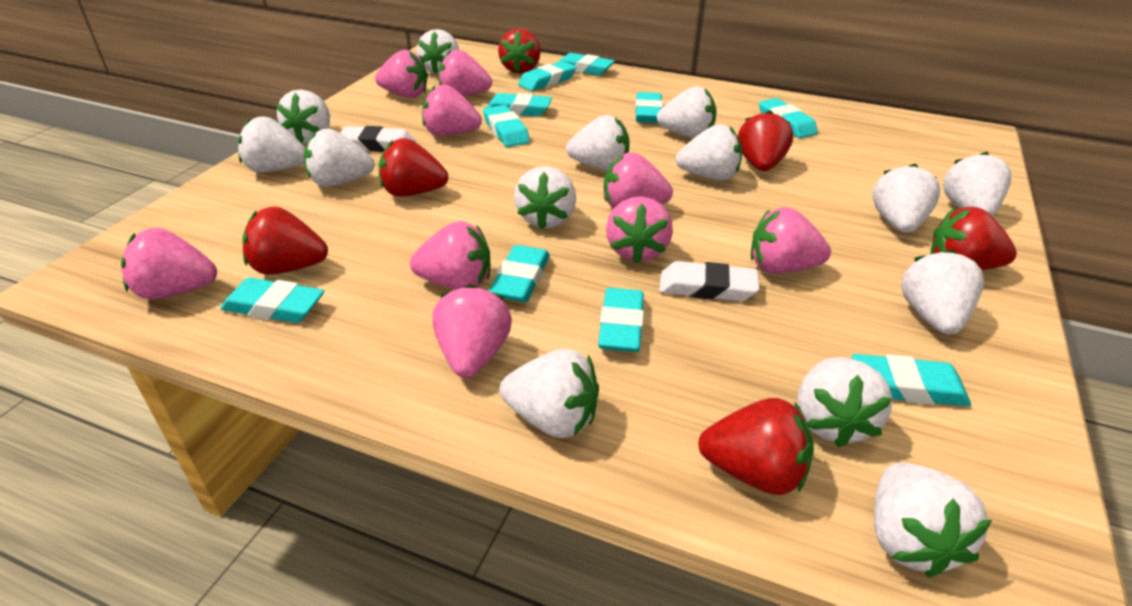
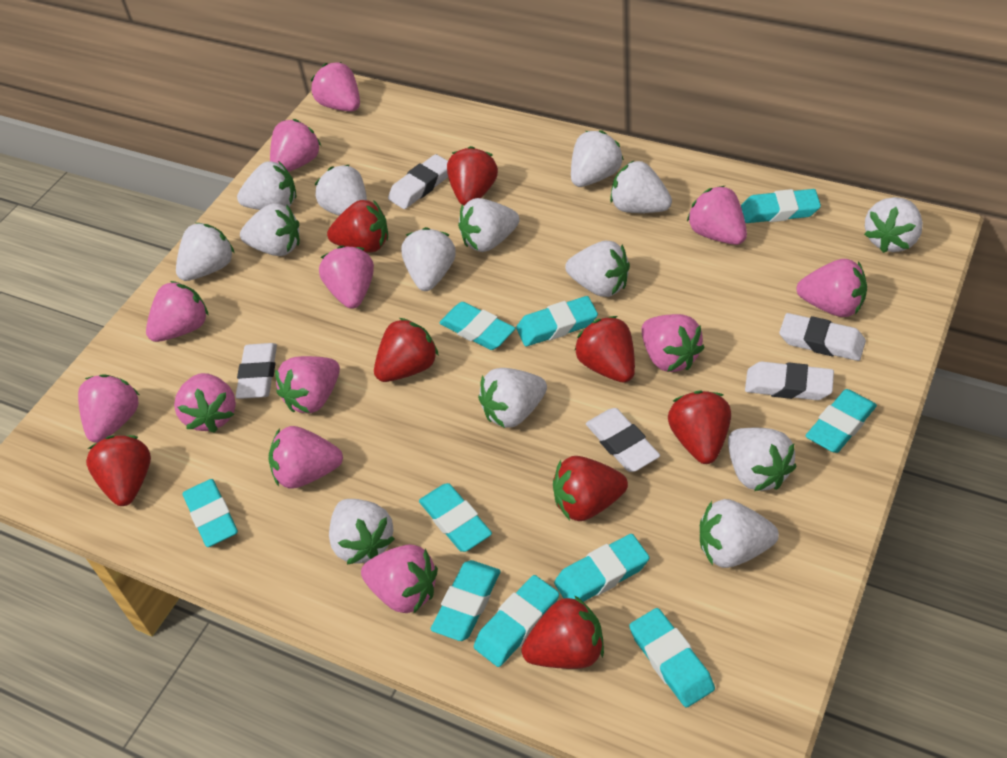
pink strawberry: 9 -> 12
red strawberry: 6 -> 8
white eraser: 2 -> 5

